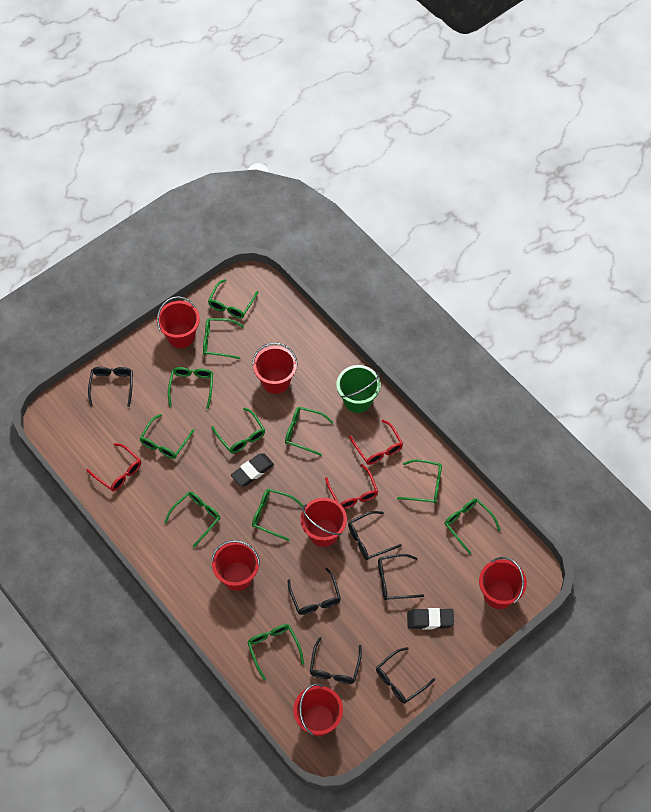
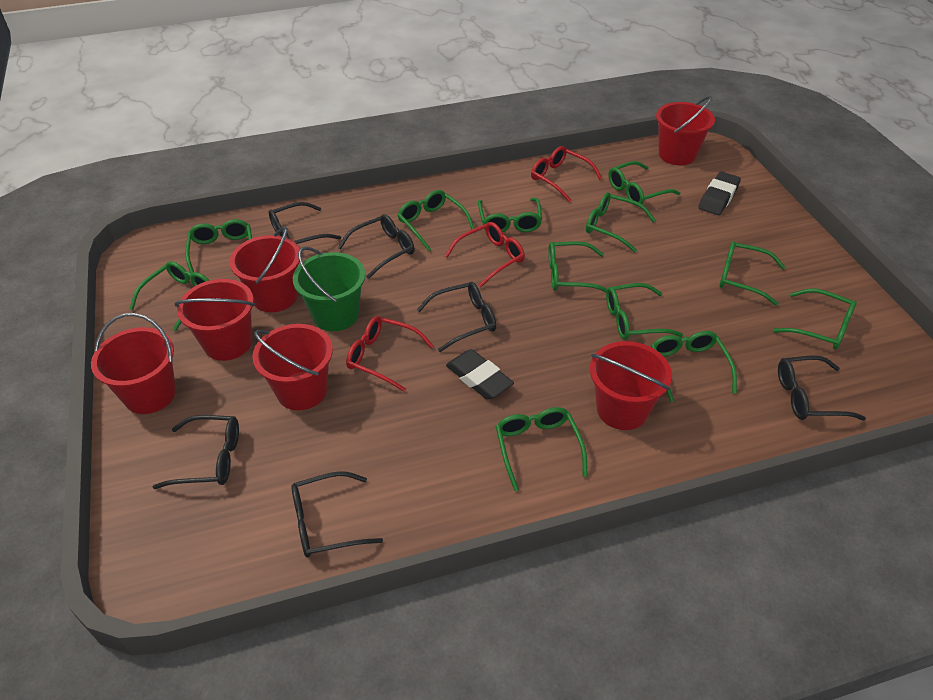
green glasses: 11 -> 12

